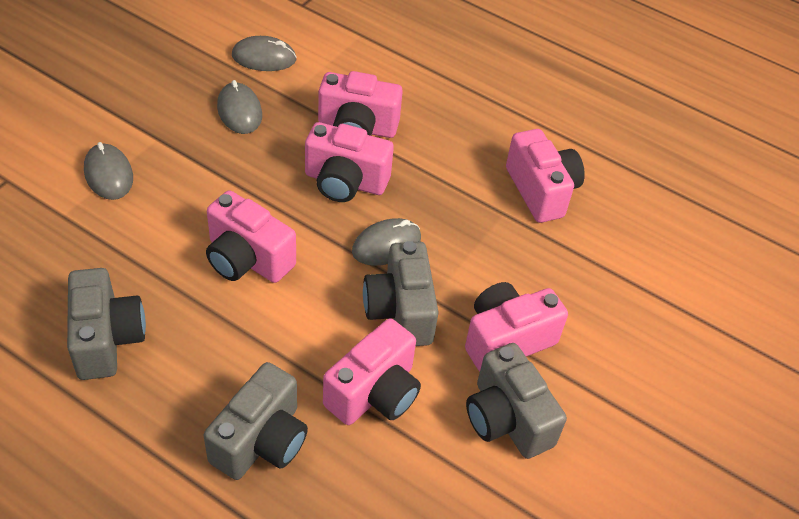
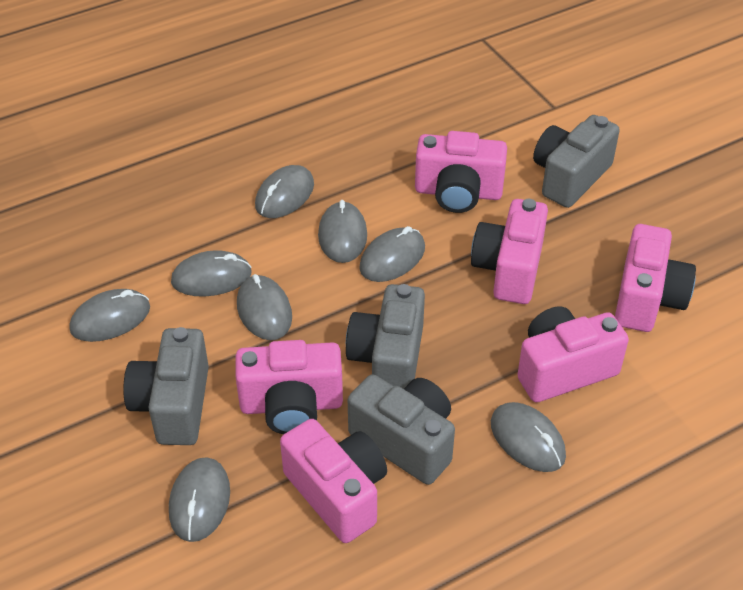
grey mouse: 4 -> 8

